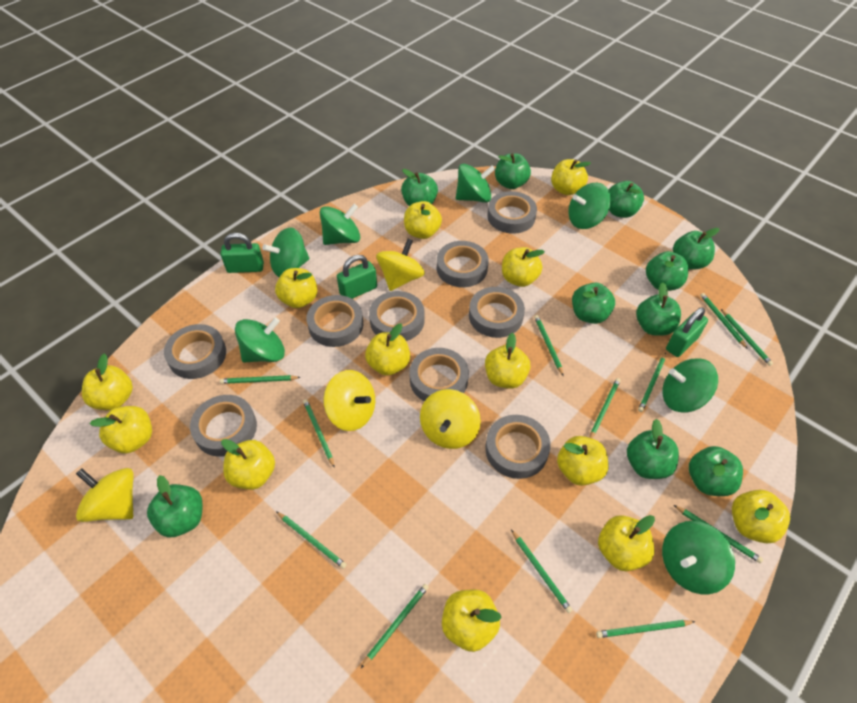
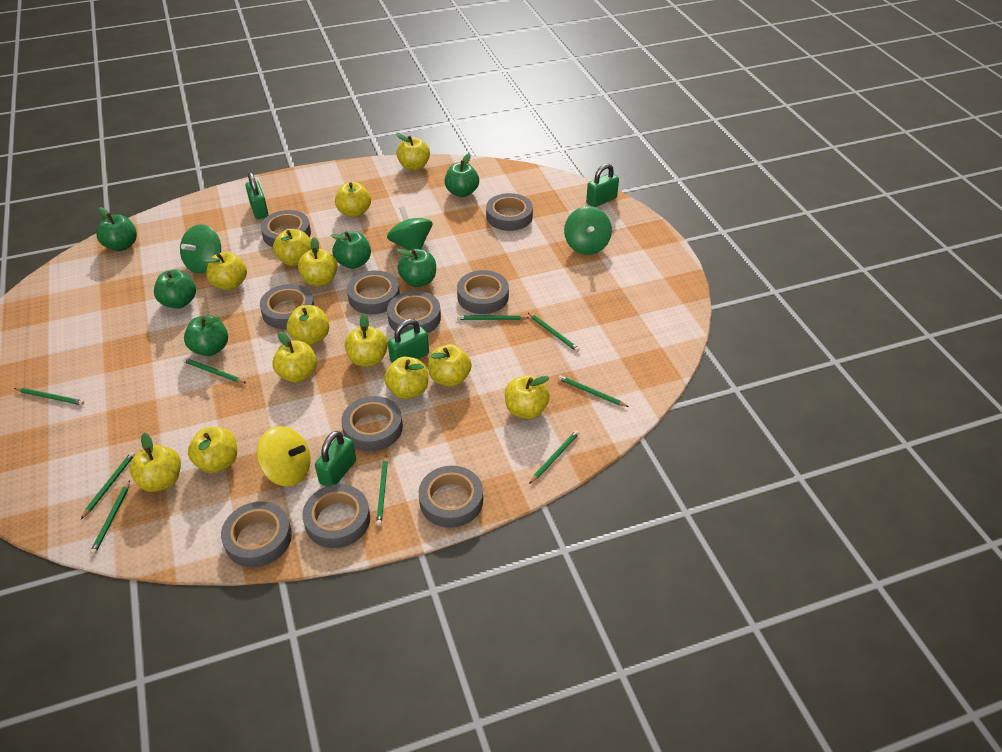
green apple: 10 -> 6
green padlock: 3 -> 4
green pencil: 12 -> 9
green spinning top: 7 -> 3
grey tape: 9 -> 10
yellow spinning top: 4 -> 1

